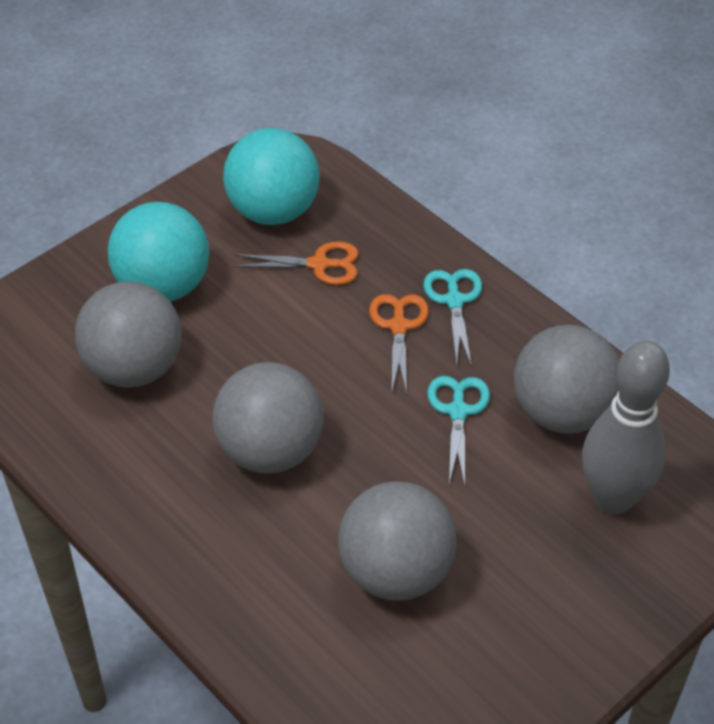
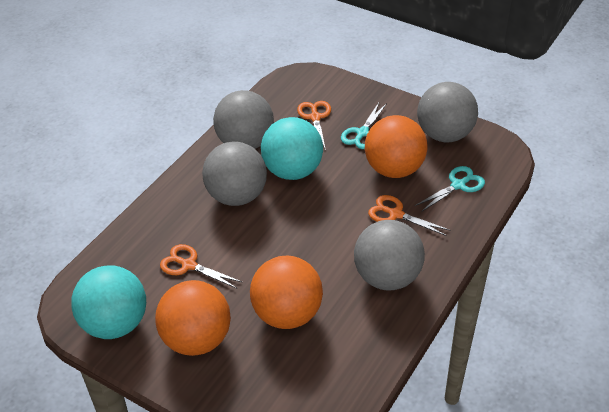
grey bowling pin: 1 -> 0
orange ball: 0 -> 3
orange scissors: 2 -> 3

